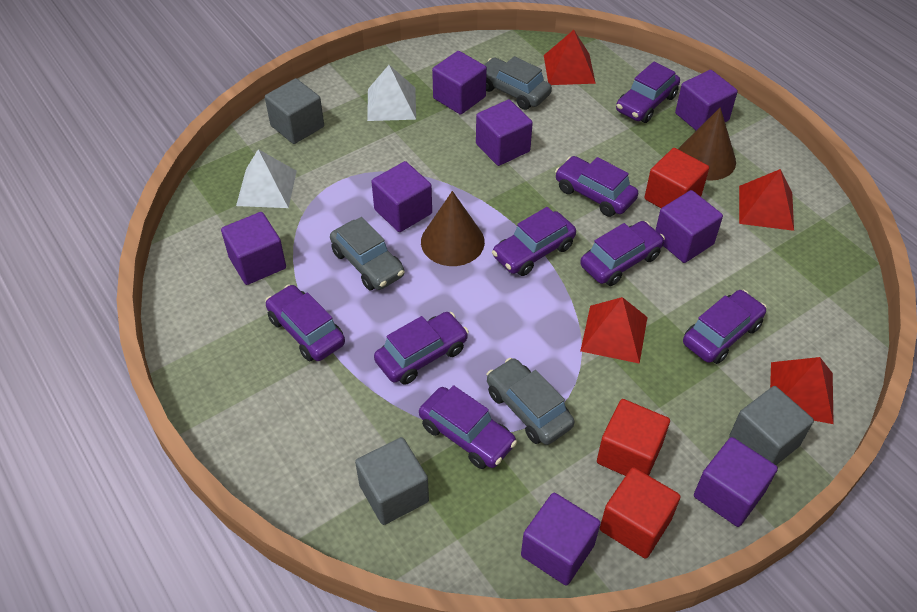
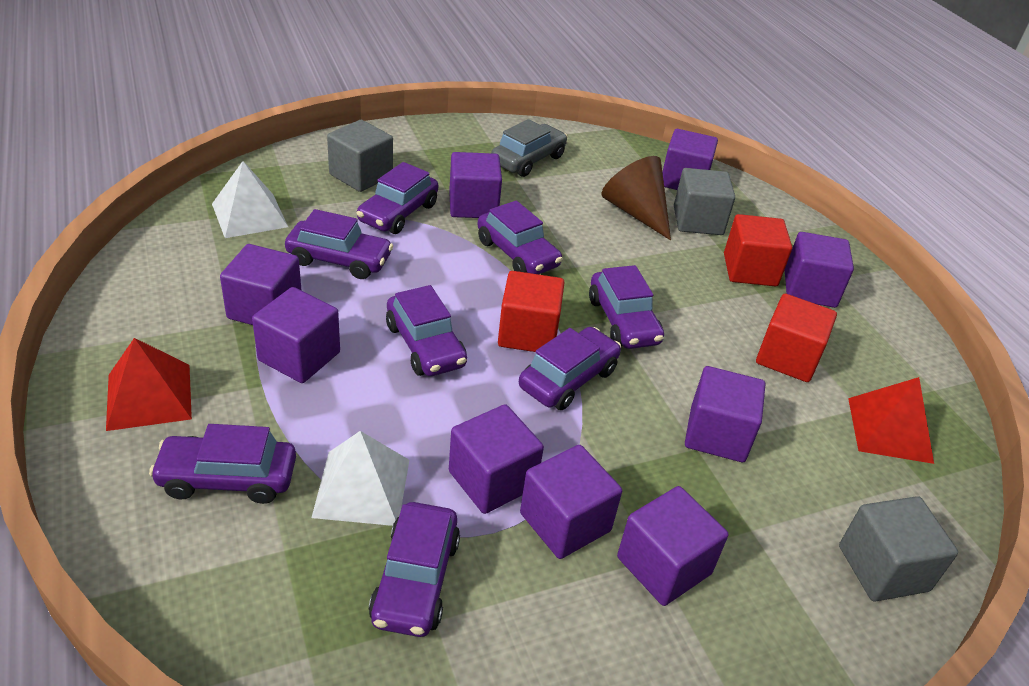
brown cone: 2 -> 1
grey car: 3 -> 1
purple cube: 8 -> 9
red pyramid: 4 -> 2

